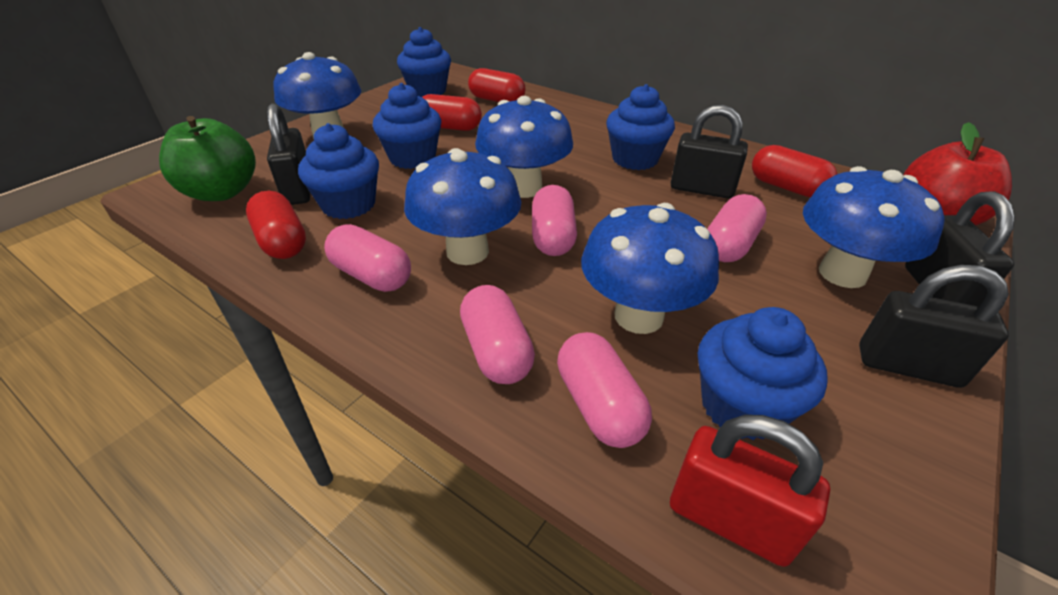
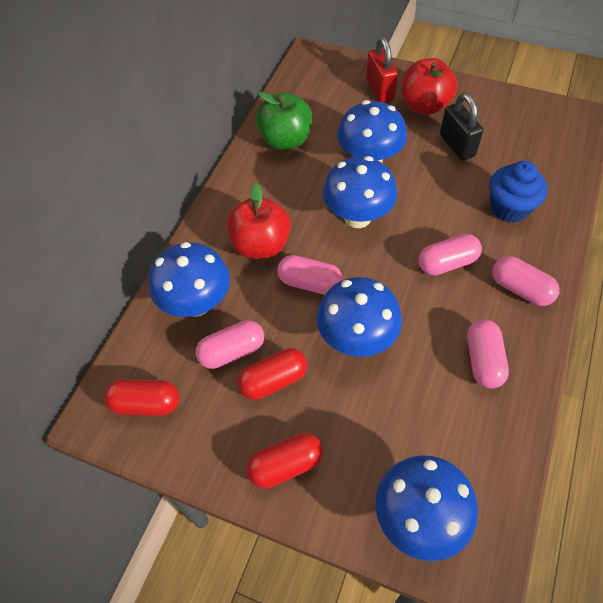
black padlock: 4 -> 1
blue cupcake: 5 -> 1
red apple: 1 -> 2
red capsule: 4 -> 3

